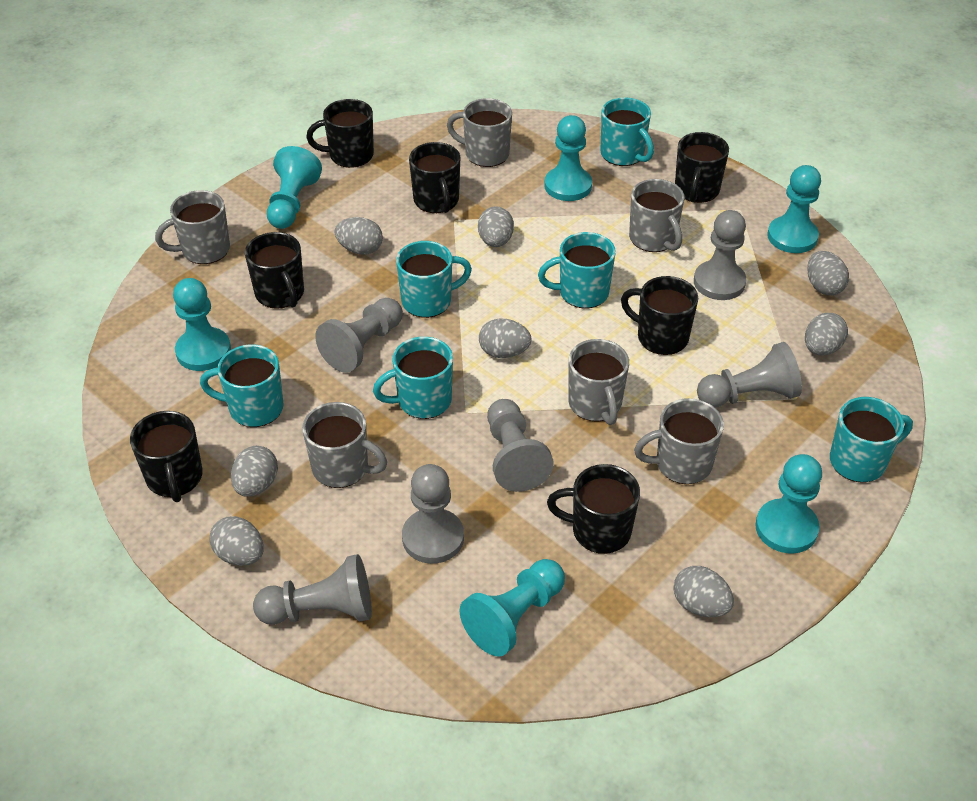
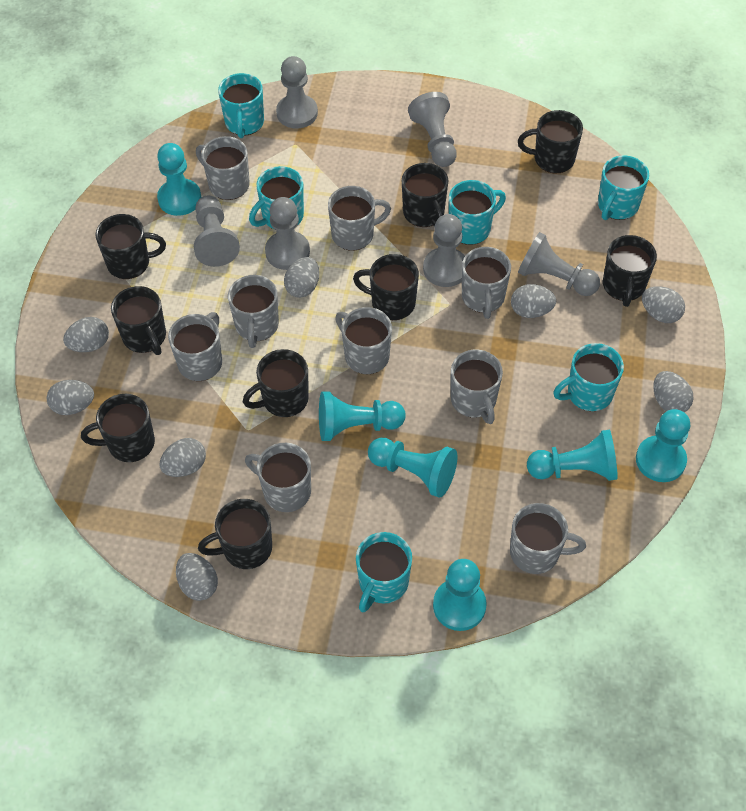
black mug: 7 -> 9
grey mug: 6 -> 9

